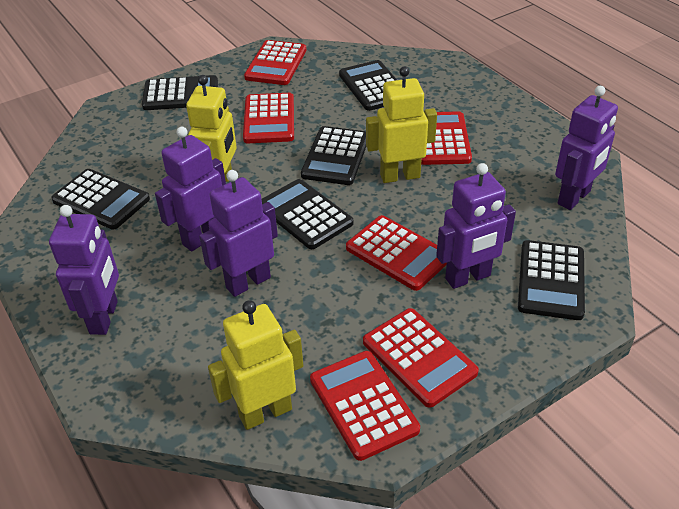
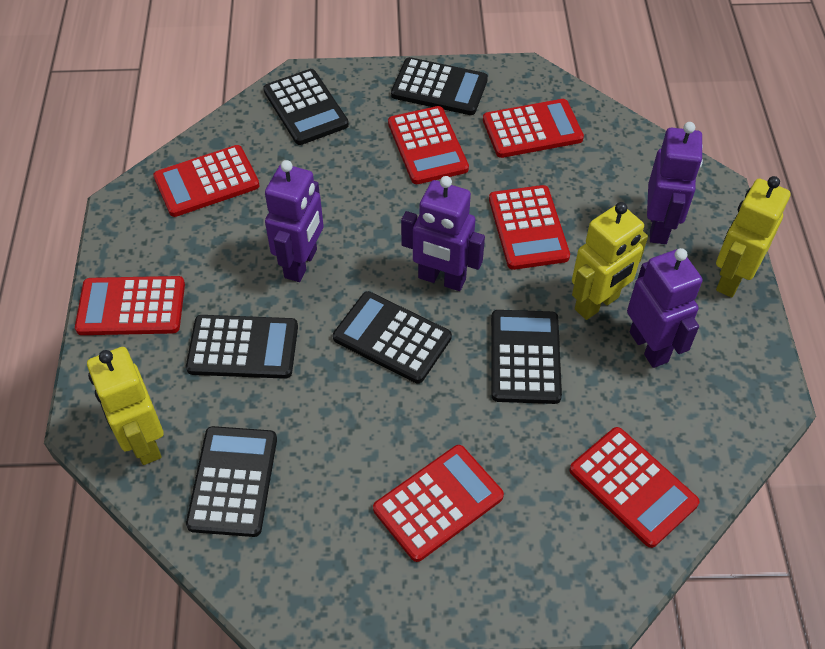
purple robot: 5 -> 4
red calculator: 6 -> 7

